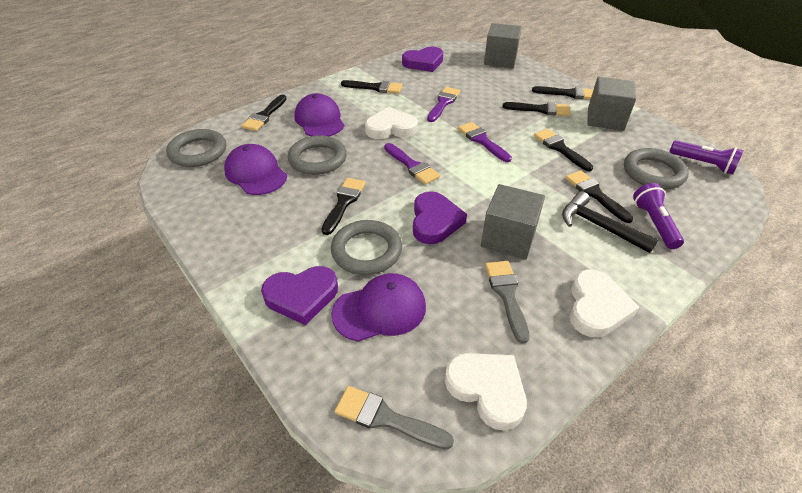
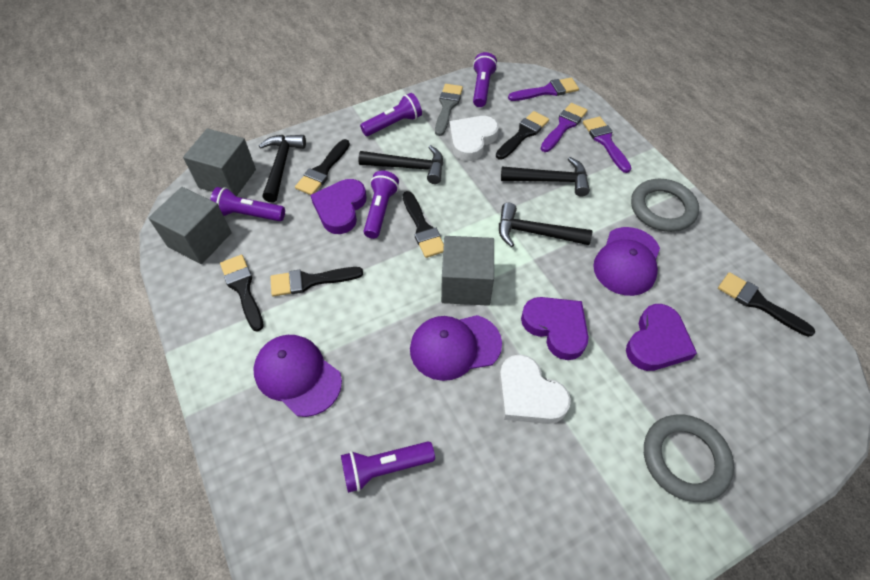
black brush: 7 -> 6
black hammer: 1 -> 4
grey brush: 2 -> 1
grey ring: 4 -> 2
purple flashlight: 2 -> 5
white heart: 3 -> 2

